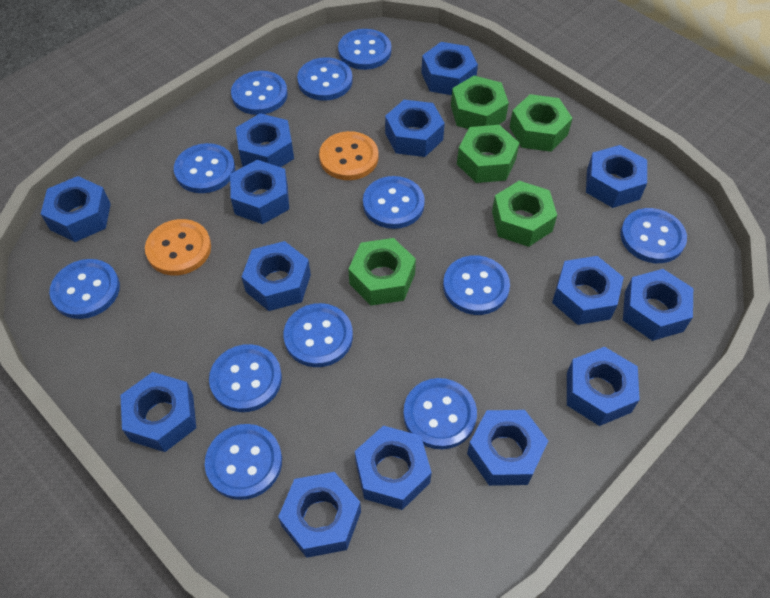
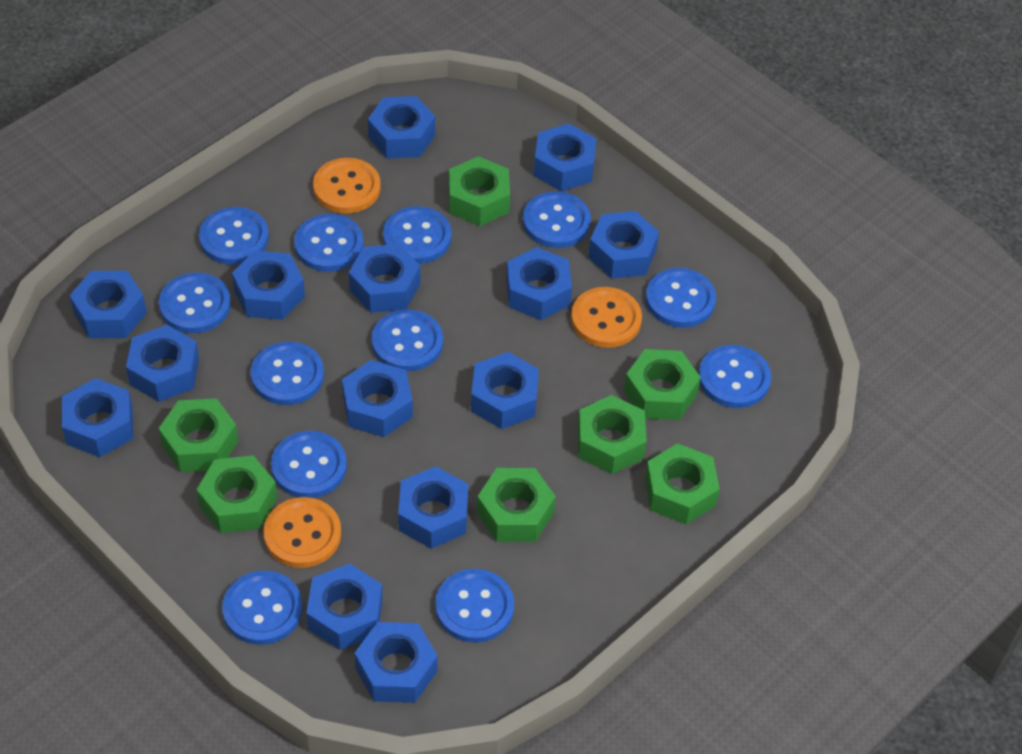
green nut: 5 -> 7
orange button: 2 -> 3

